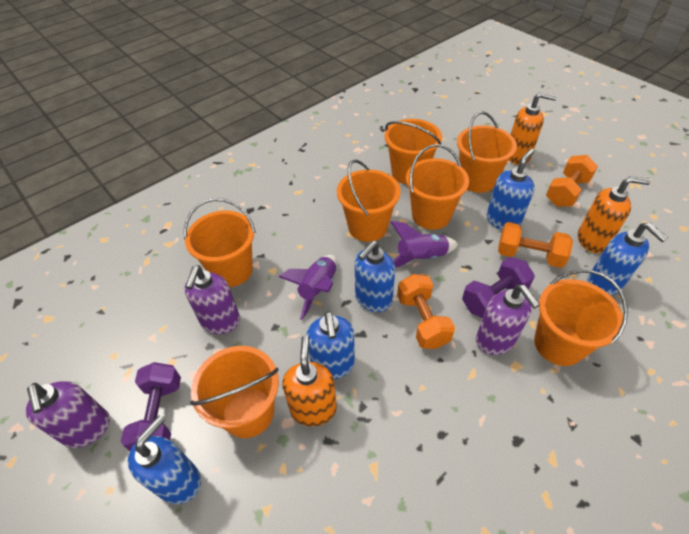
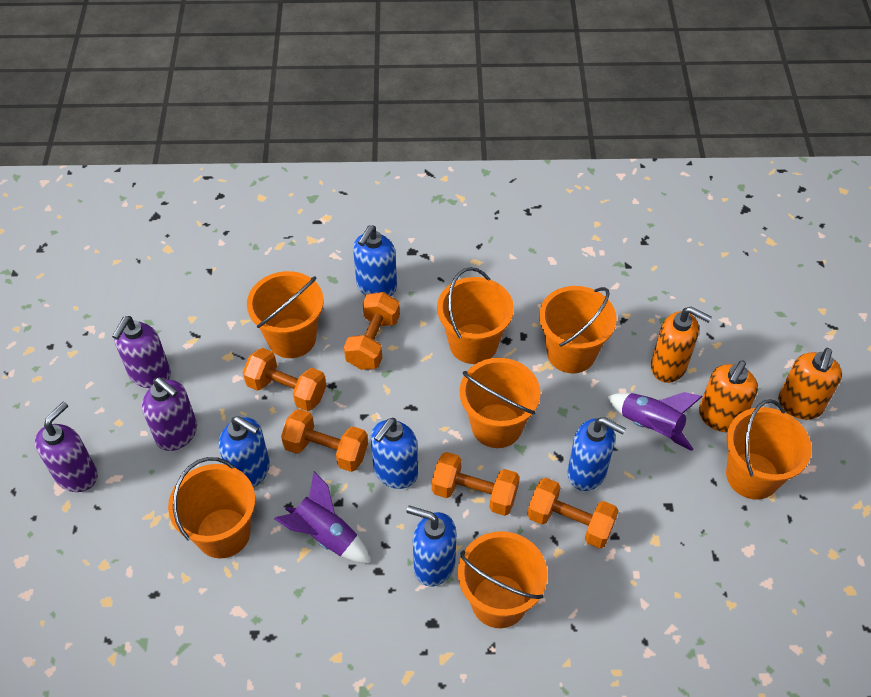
orange dumbbell: 3 -> 5
purple dumbbell: 2 -> 0

